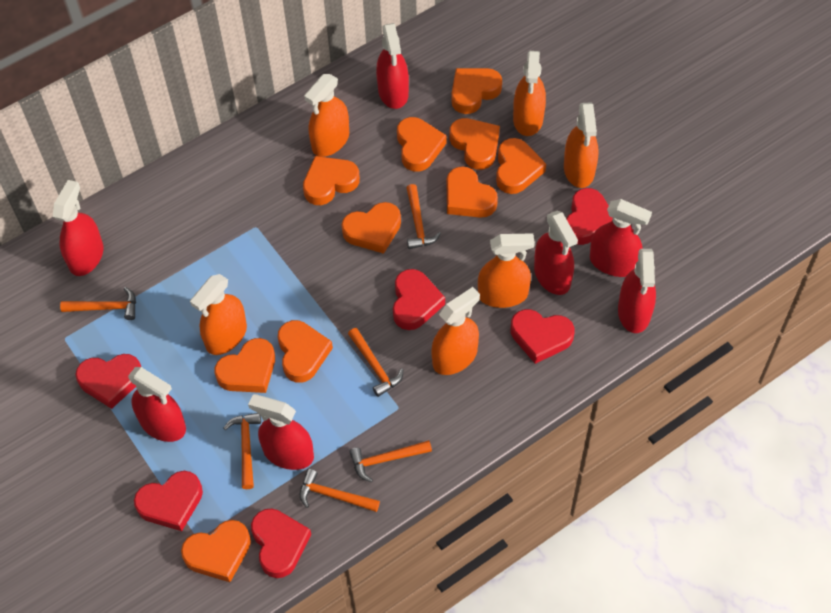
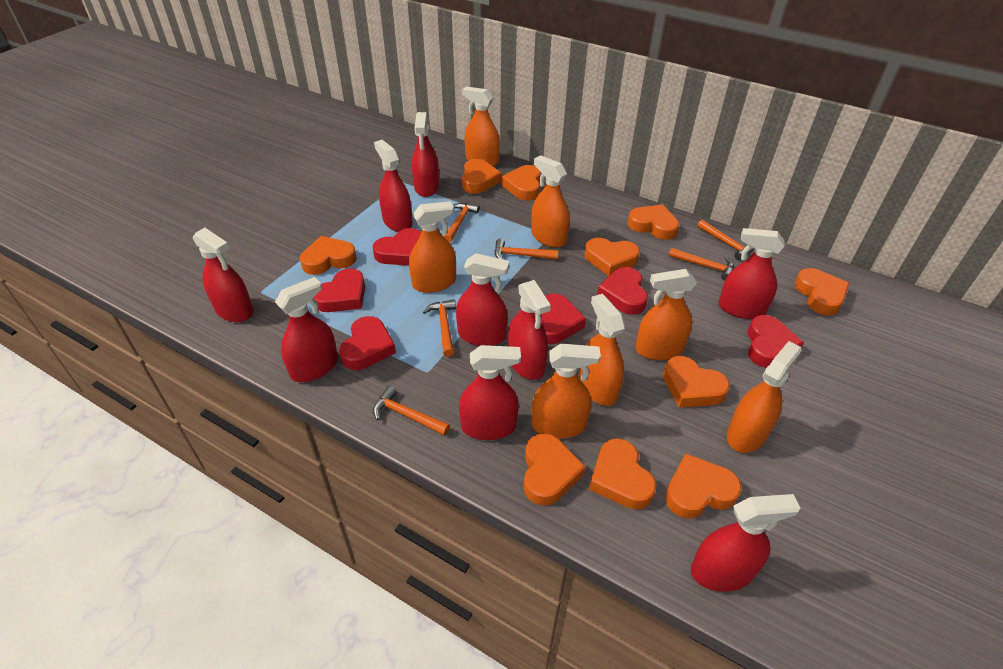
orange spray bottle: 6 -> 7
red spray bottle: 7 -> 9

